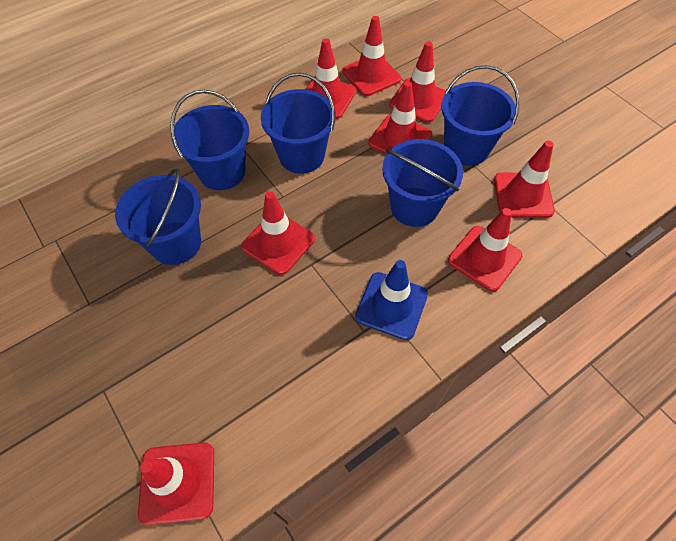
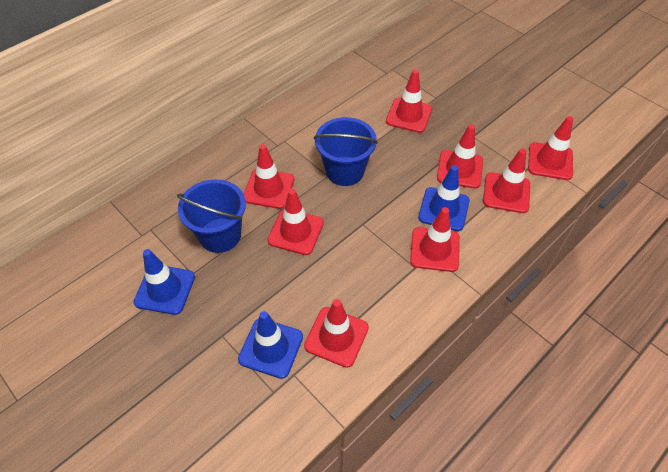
blue bucket: 5 -> 2
blue traffic cone: 1 -> 3

